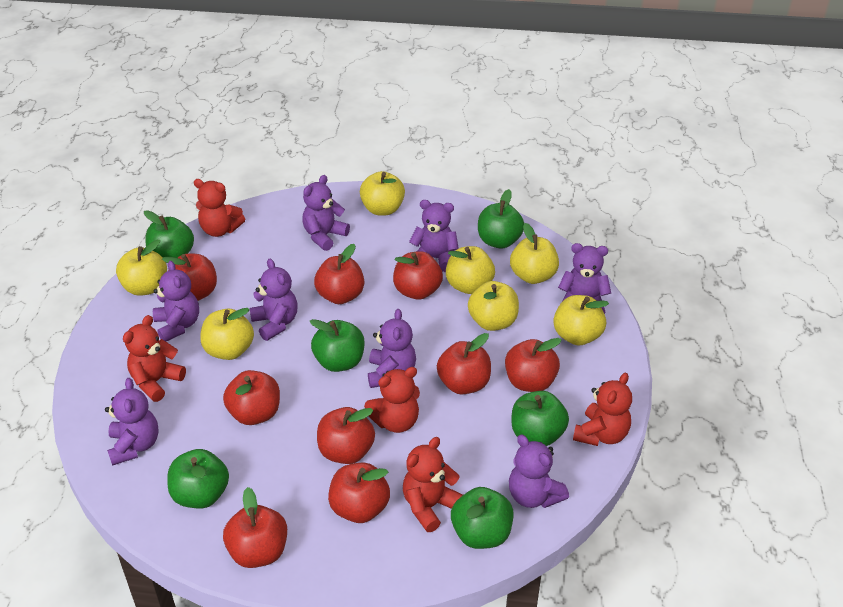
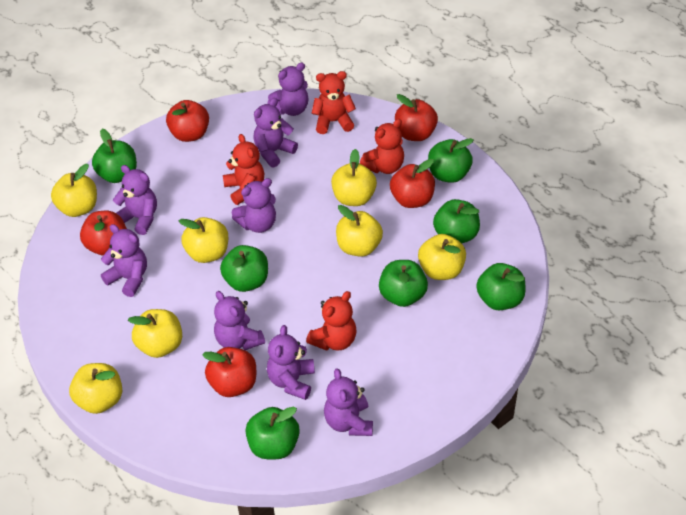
green apple: 6 -> 7
red apple: 9 -> 5
red teddy bear: 5 -> 4

